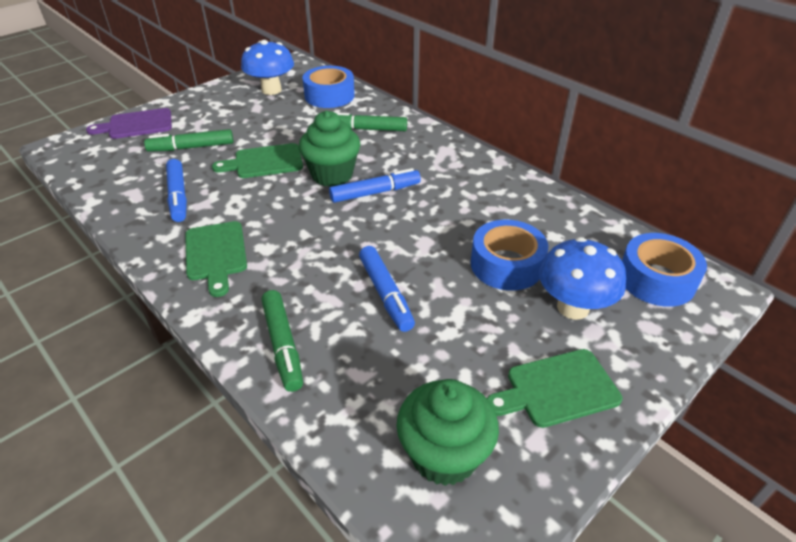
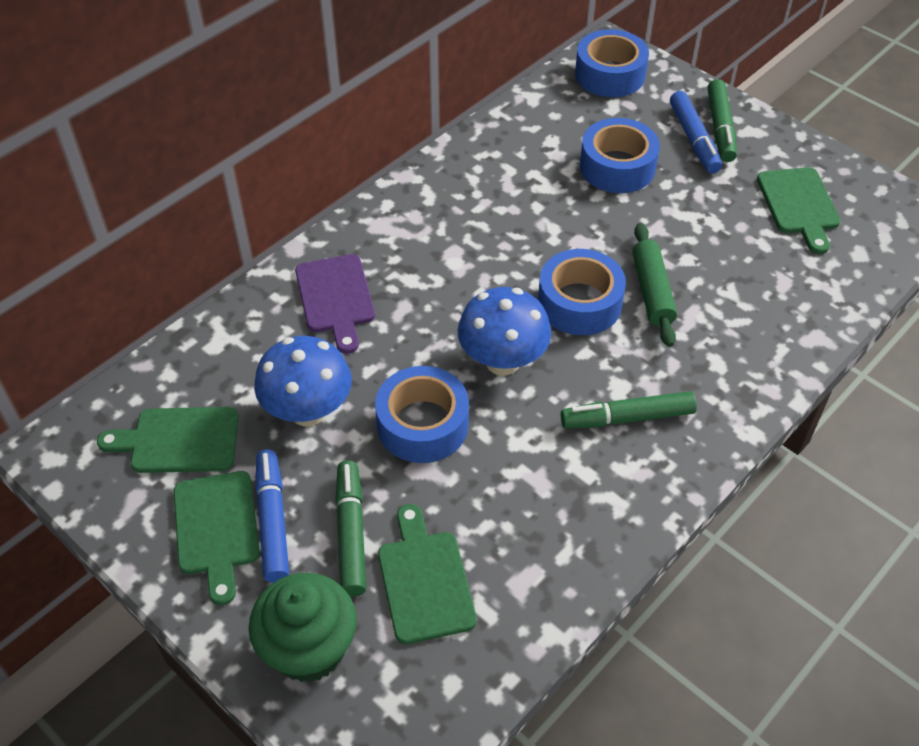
blue marker: 3 -> 2
blue tape: 3 -> 4
green cupcake: 2 -> 1
green cutting board: 3 -> 4
green rolling pin: 0 -> 1

